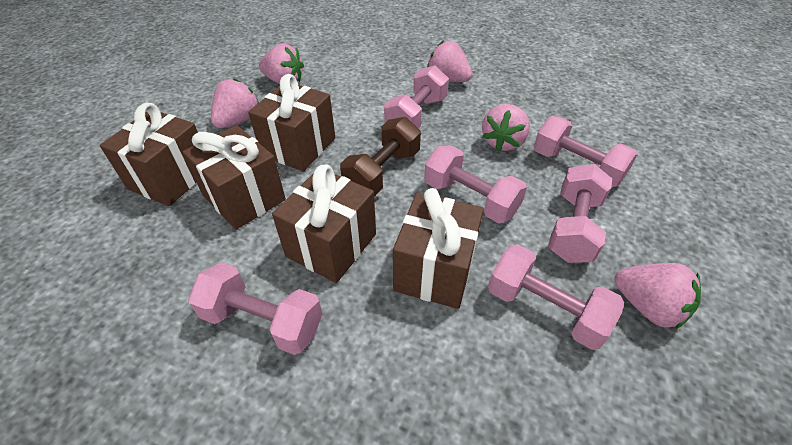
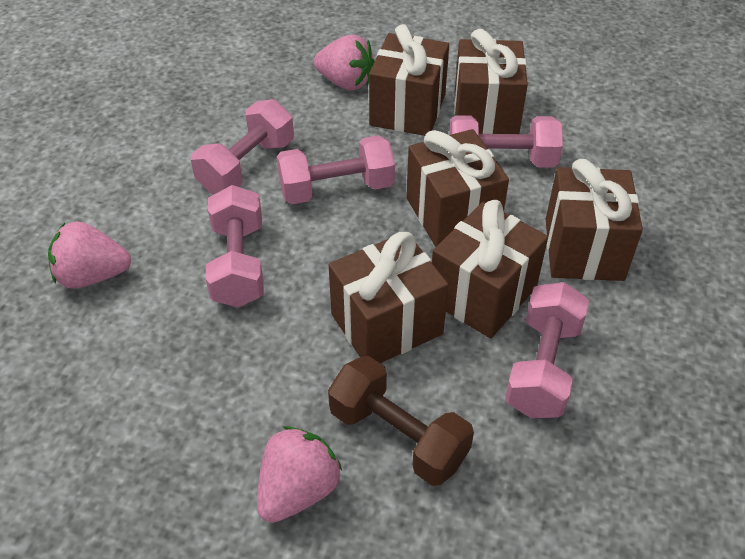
brown gift: 5 -> 6
pink dumbbell: 6 -> 5
pink strawberry: 5 -> 3

